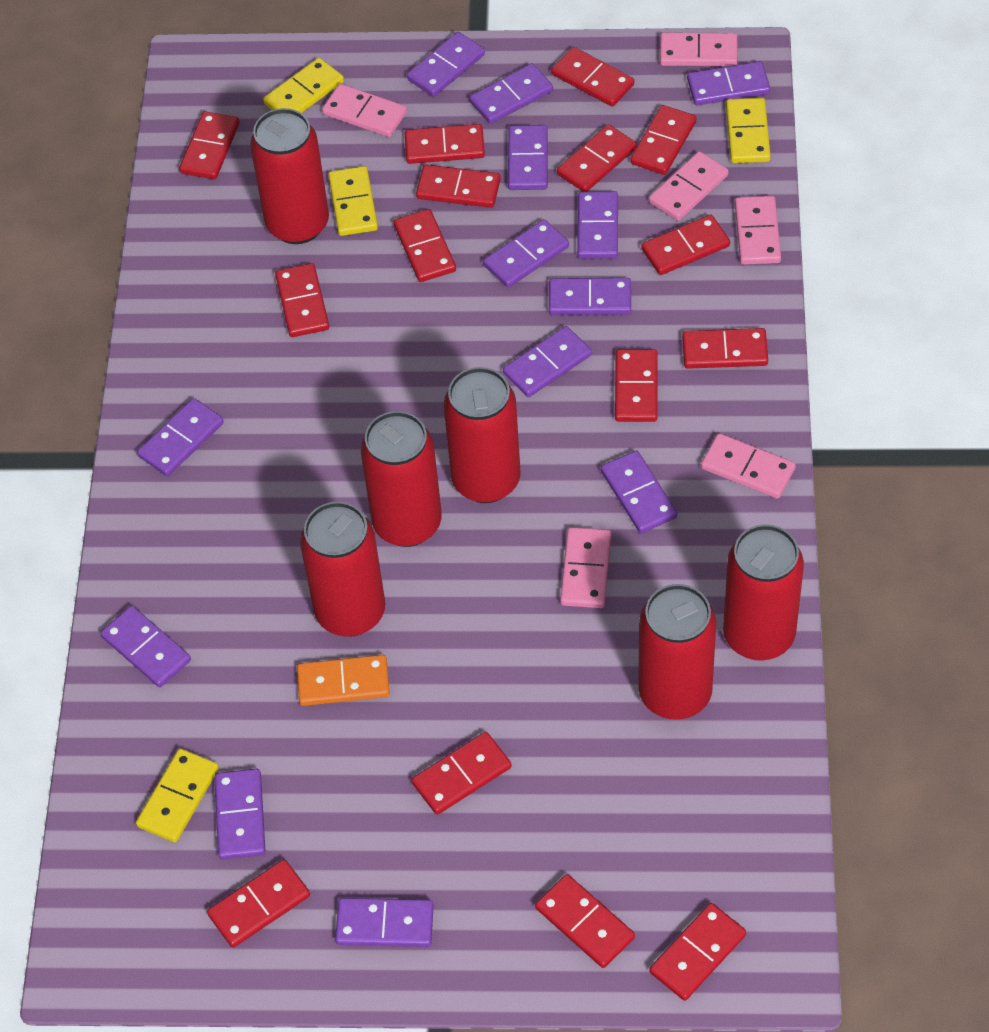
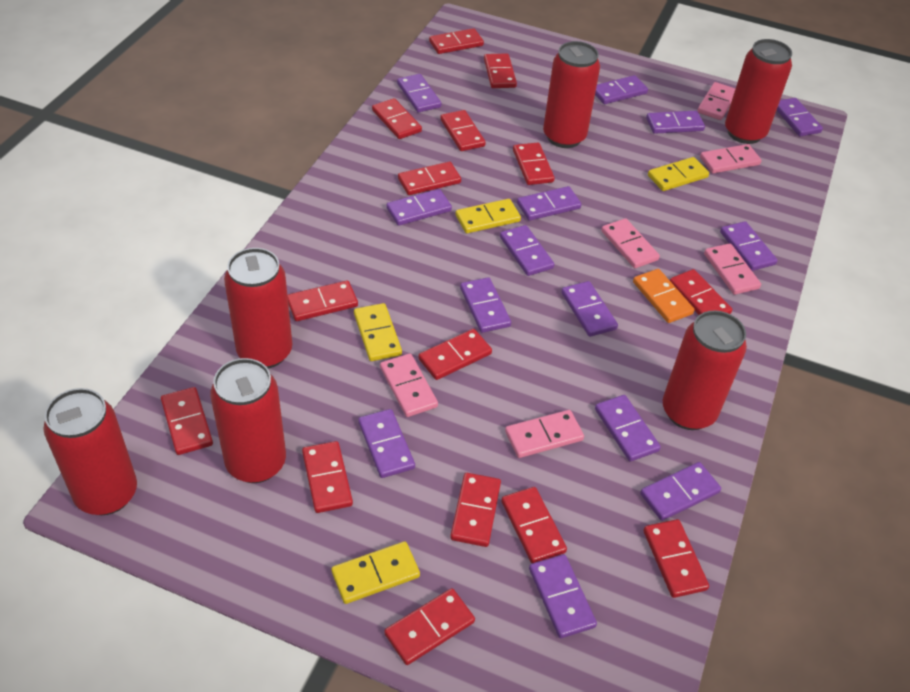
purple domino: 13 -> 14

